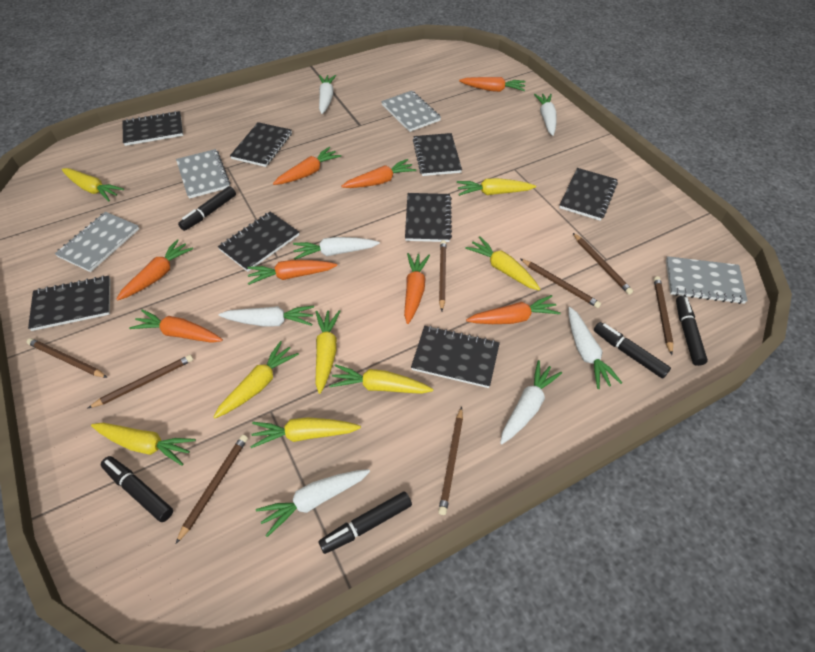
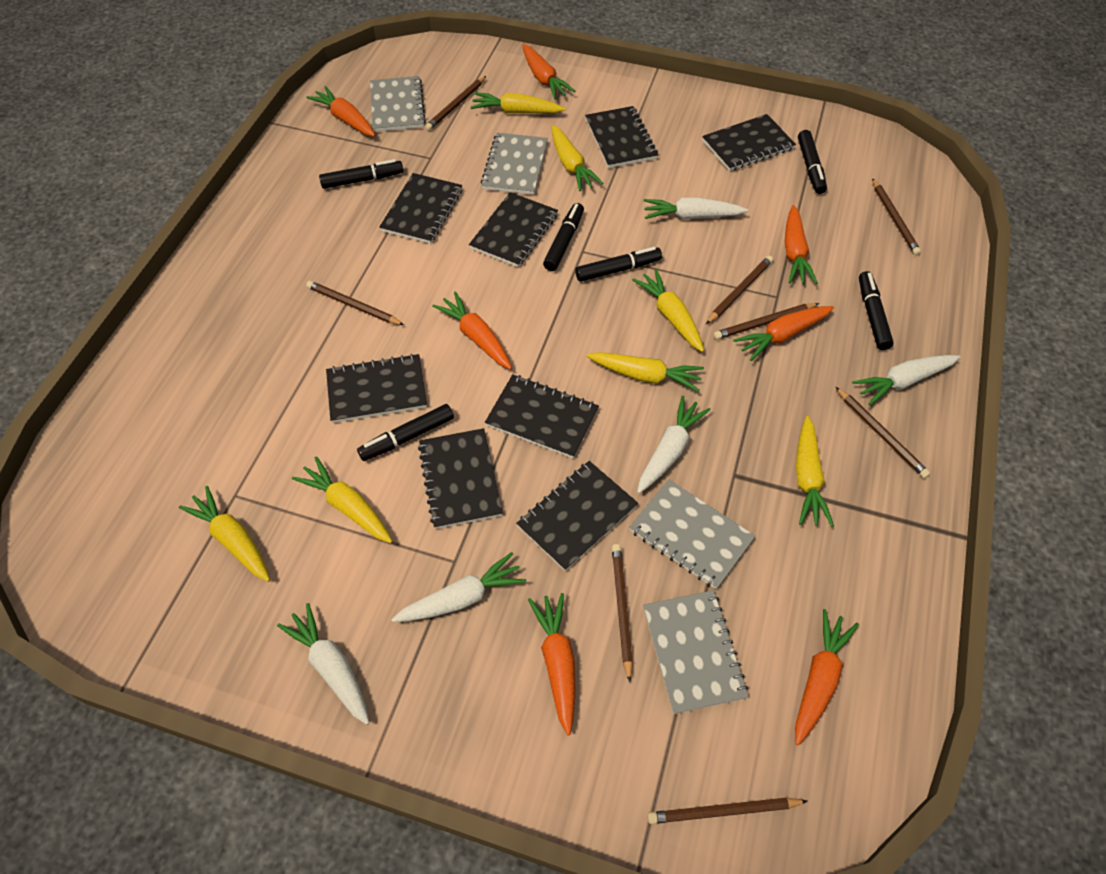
black marker: 5 -> 6
orange carrot: 8 -> 7
white carrot: 7 -> 5
yellow carrot: 8 -> 7

